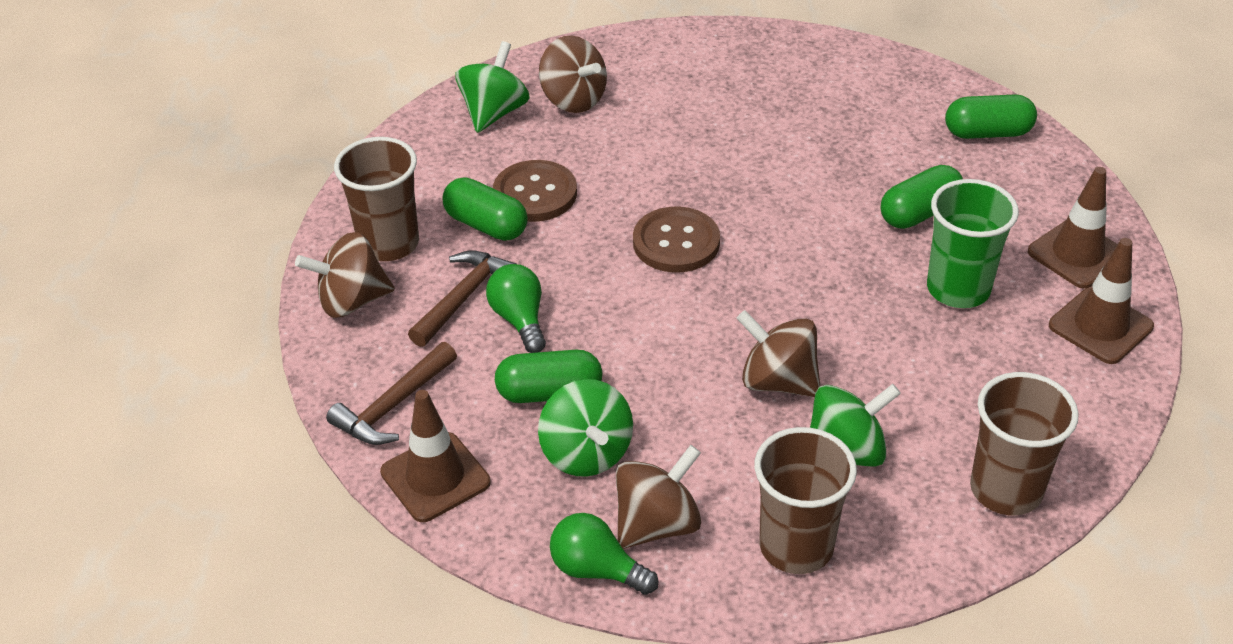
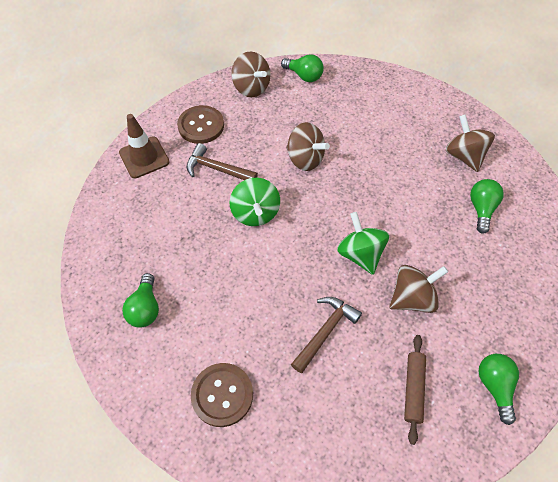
brown cup: 3 -> 0
brown rolling pin: 0 -> 1
brown traffic cone: 3 -> 1
green capsule: 4 -> 0
green cup: 1 -> 0
green light bulb: 2 -> 4
green spinning top: 3 -> 2

